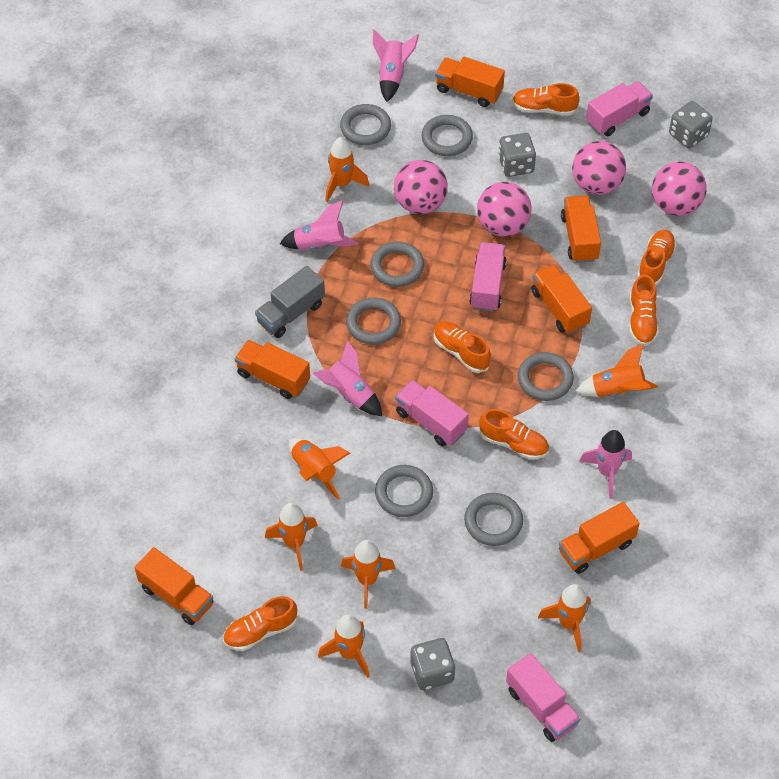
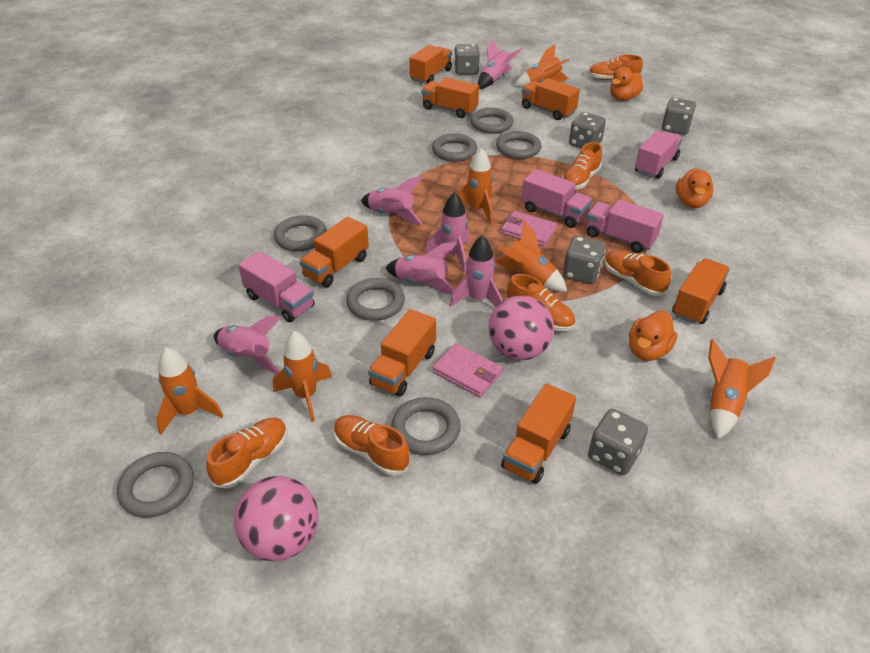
grey dice: 3 -> 5
grey truck: 1 -> 0
orange duck: 0 -> 3
orange rocket: 7 -> 6
orange truck: 6 -> 7
pink ball: 4 -> 2
pink rocket: 4 -> 6
pink wallet: 0 -> 2

